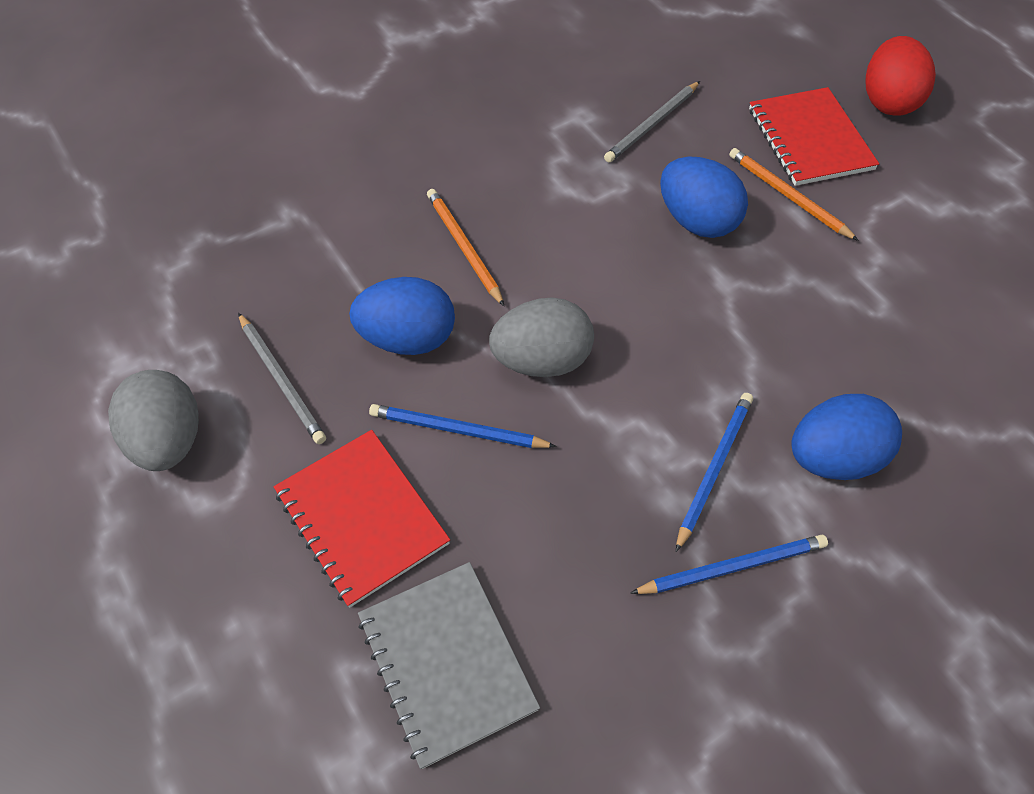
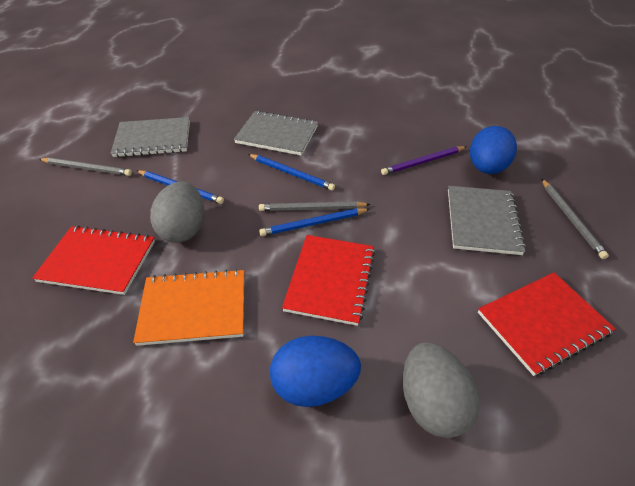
blue egg: 3 -> 2
grey notebook: 1 -> 3
grey pencil: 2 -> 3
orange notebook: 0 -> 1
orange pencil: 2 -> 0
purple pencil: 0 -> 1
red egg: 1 -> 0
red notebook: 2 -> 3

